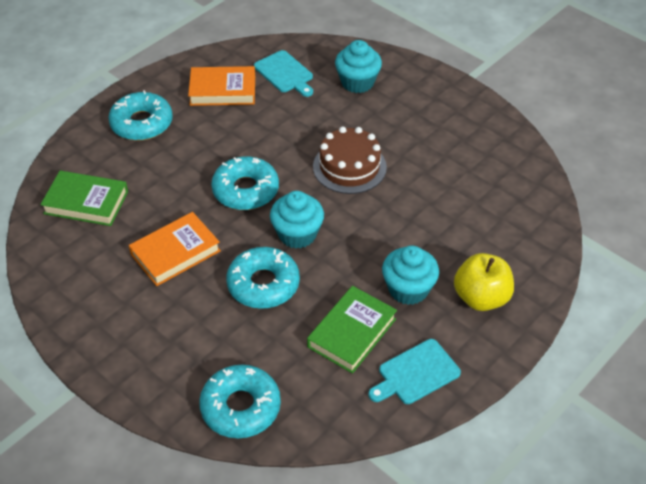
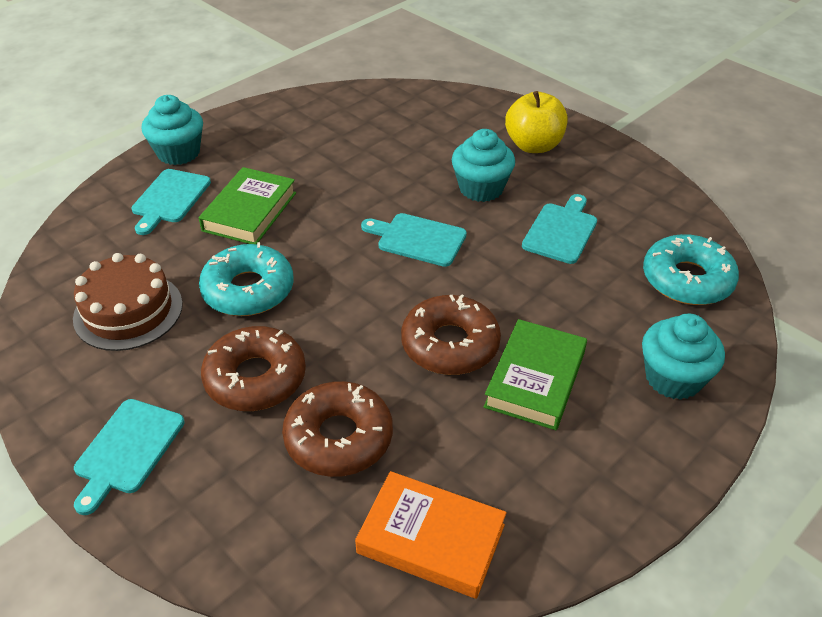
brown donut: 0 -> 3
orange book: 2 -> 1
turquoise cutting board: 2 -> 4
turquoise donut: 4 -> 2

